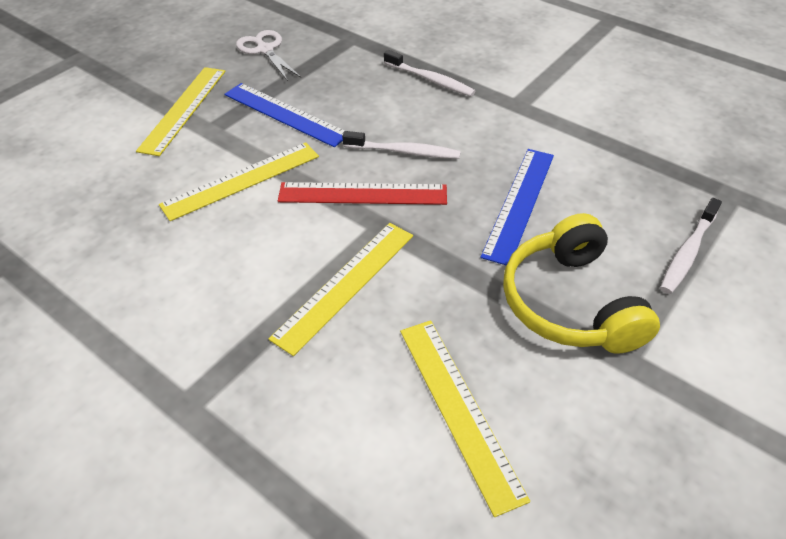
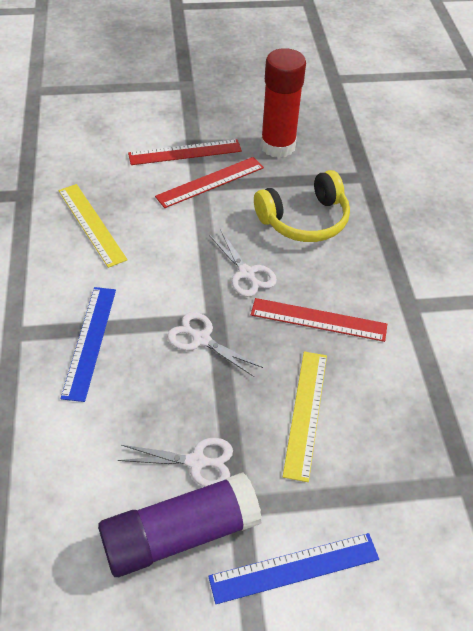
purple glue stick: 0 -> 1
red glue stick: 0 -> 1
red ruler: 1 -> 3
white scissors: 1 -> 3
white toothbrush: 3 -> 0
yellow ruler: 4 -> 2

